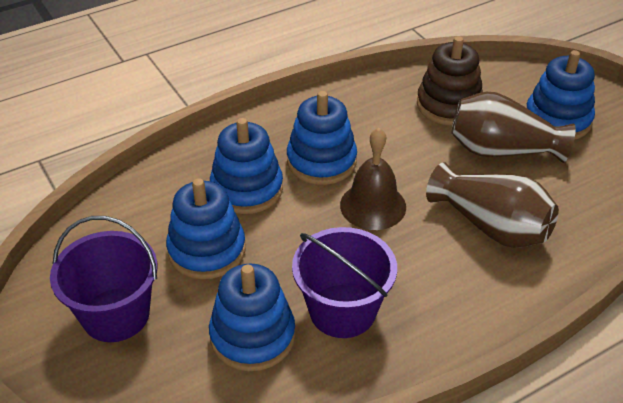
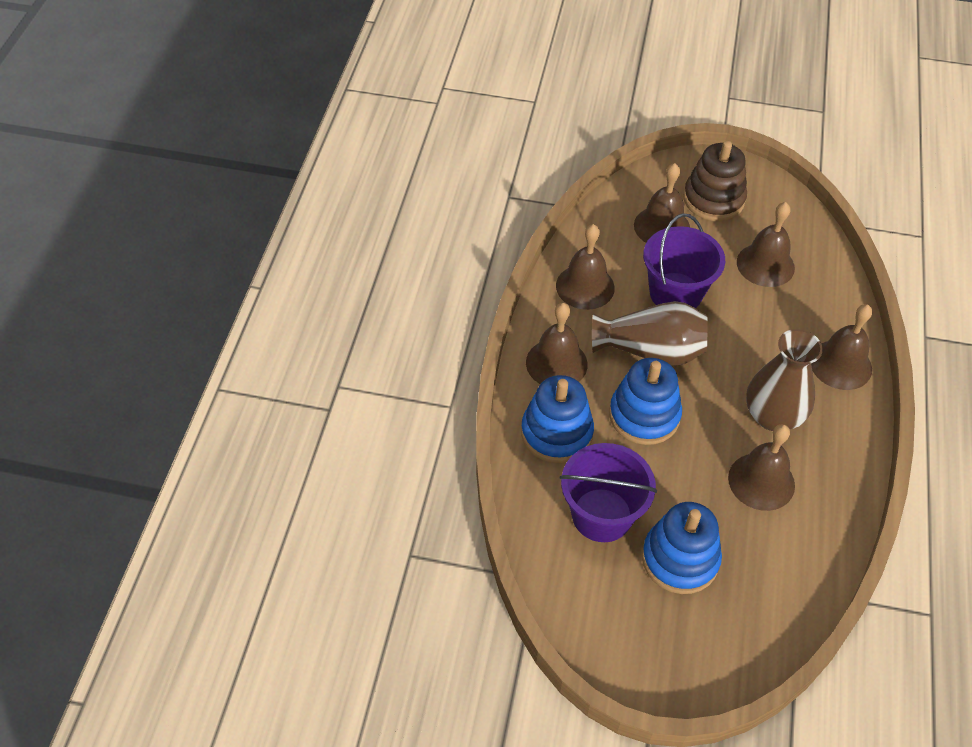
blue stacking toy: 5 -> 3
brown bell: 1 -> 6

